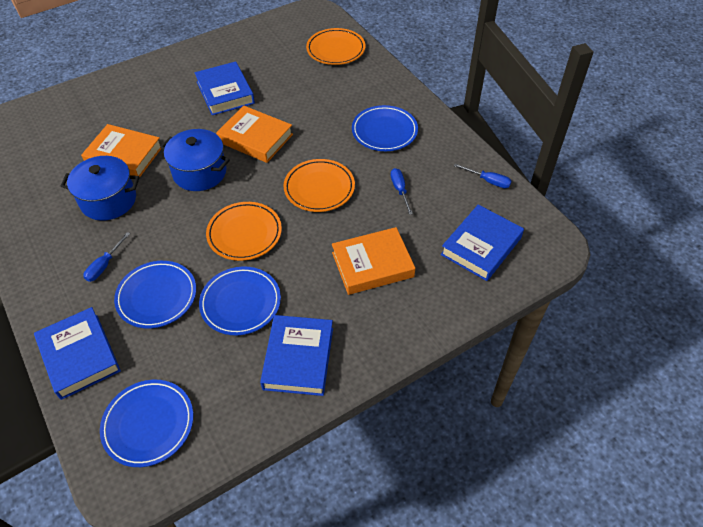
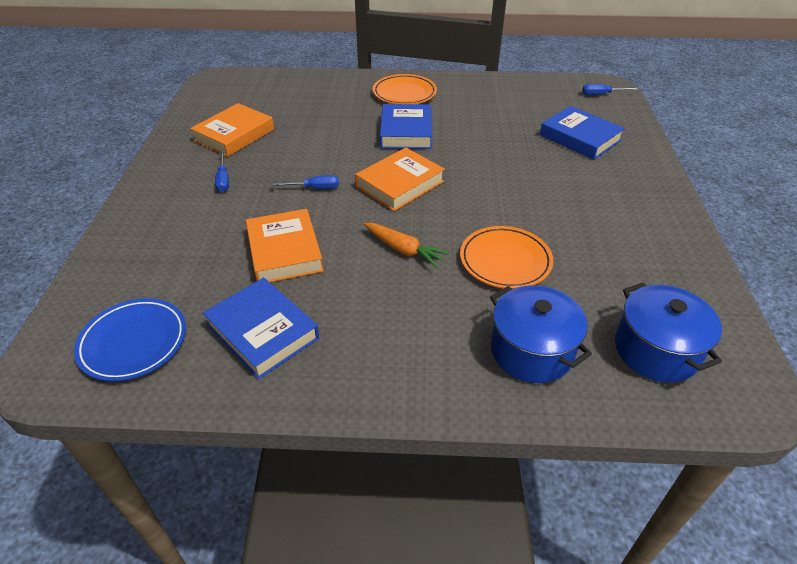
blue book: 4 -> 3
blue plate: 4 -> 1
orange carrot: 0 -> 1
orange plate: 3 -> 2

